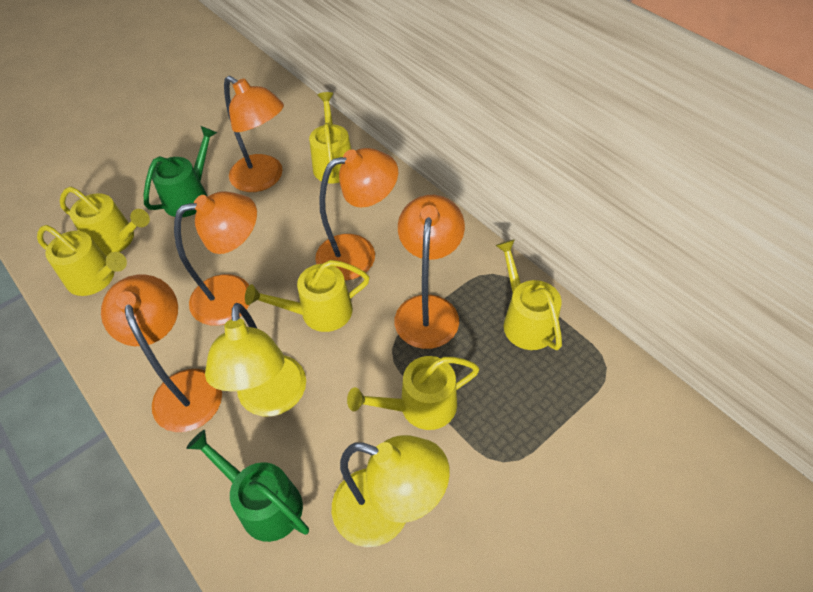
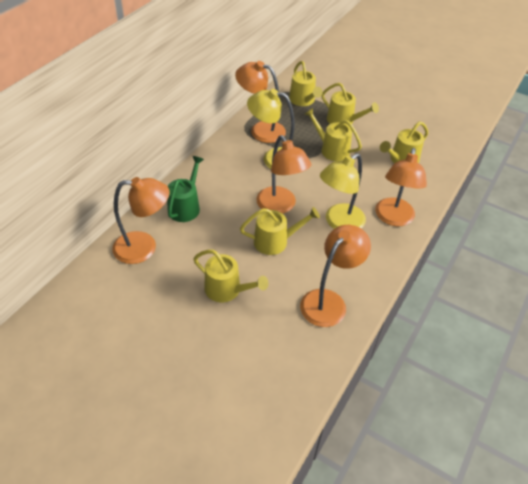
green watering can: 2 -> 1

